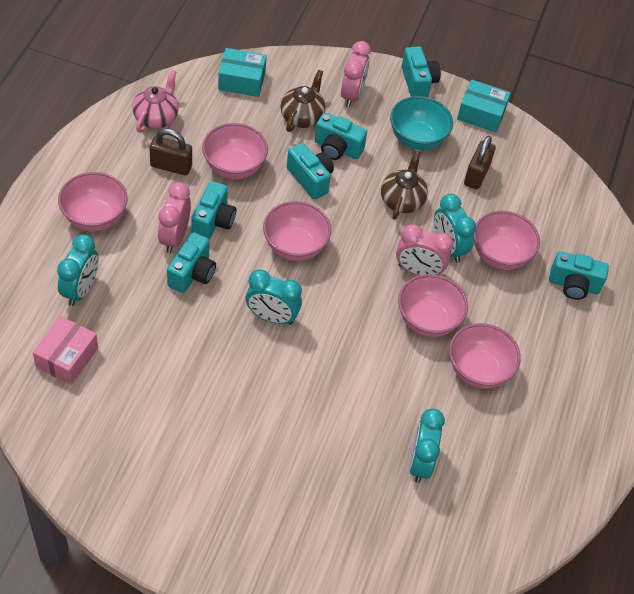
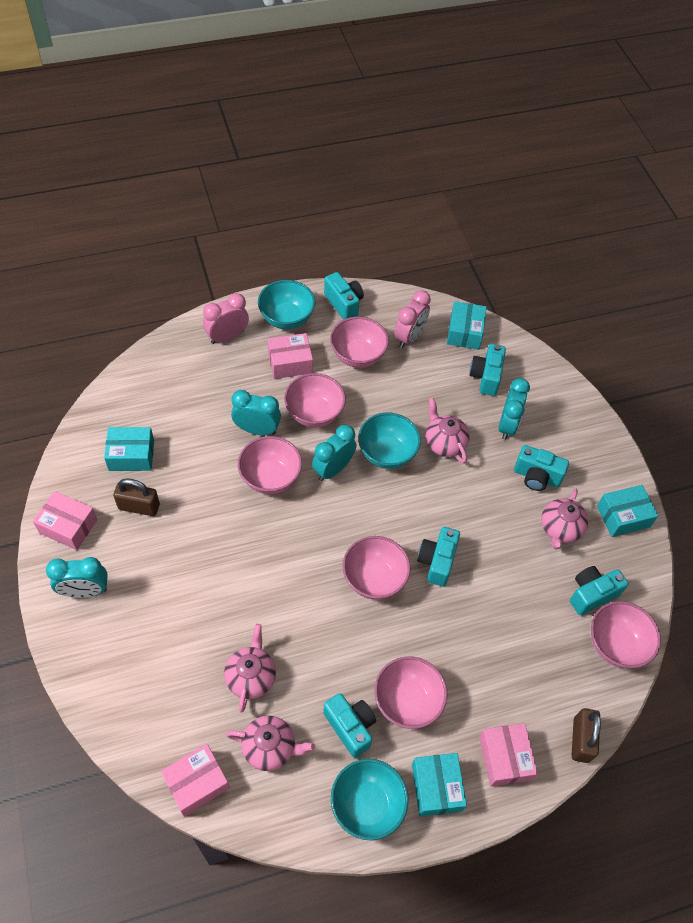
brown teapot: 2 -> 0
pink box: 1 -> 4
pink clock: 3 -> 2
pink teapot: 1 -> 4
turquoise bowl: 1 -> 3
turquoise box: 2 -> 4

